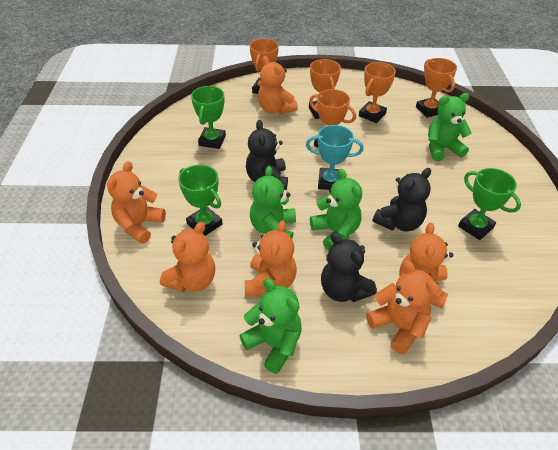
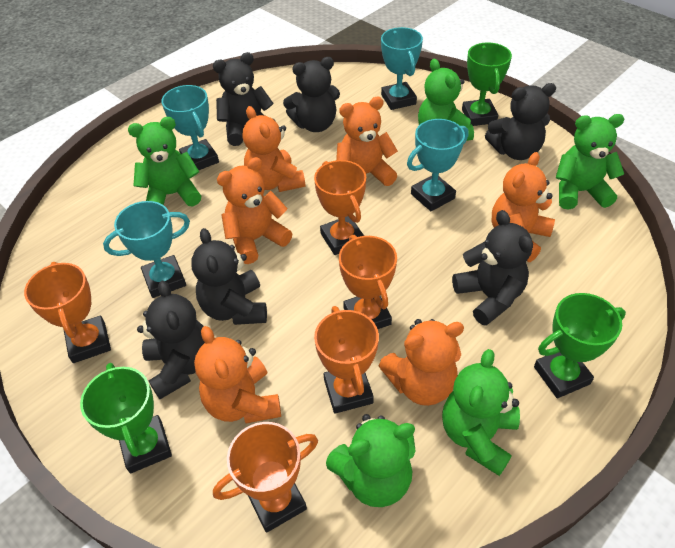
black teddy bear: 3 -> 6
green teddy bear: 4 -> 5
turquoise trophy: 1 -> 4

